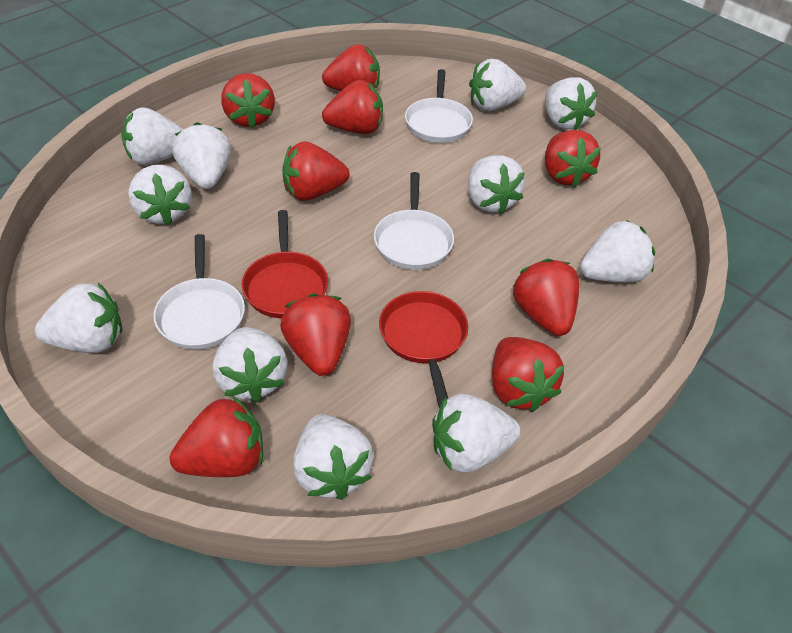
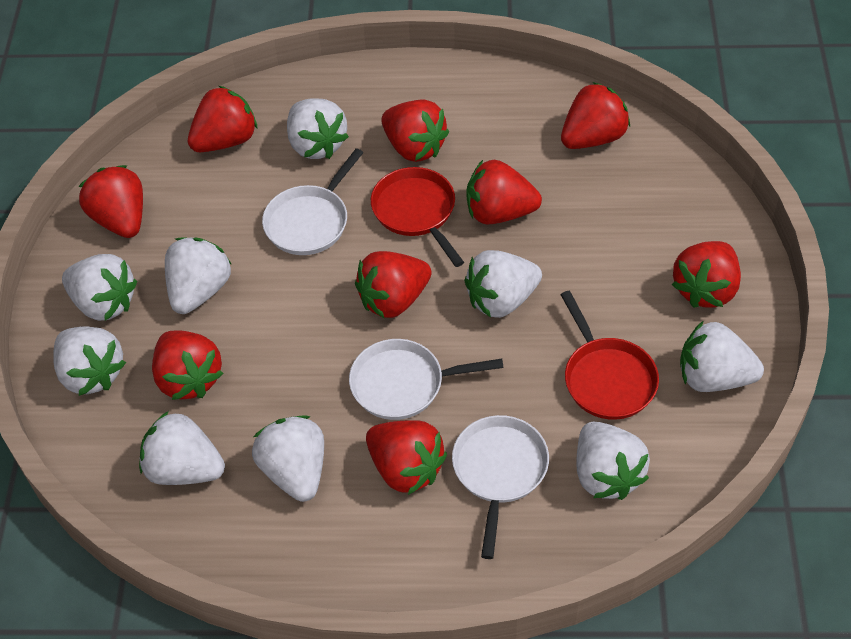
white strawberry: 11 -> 9

